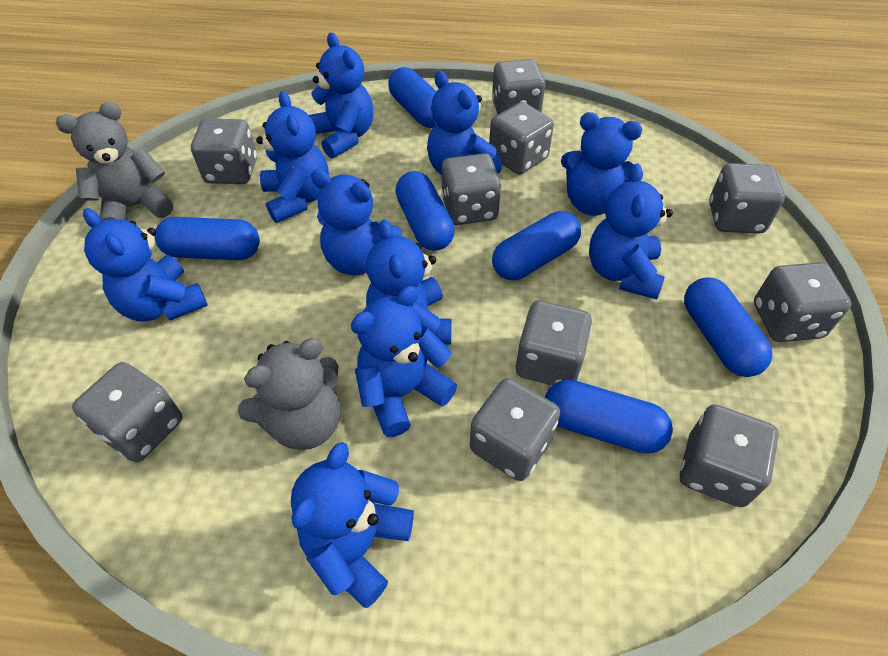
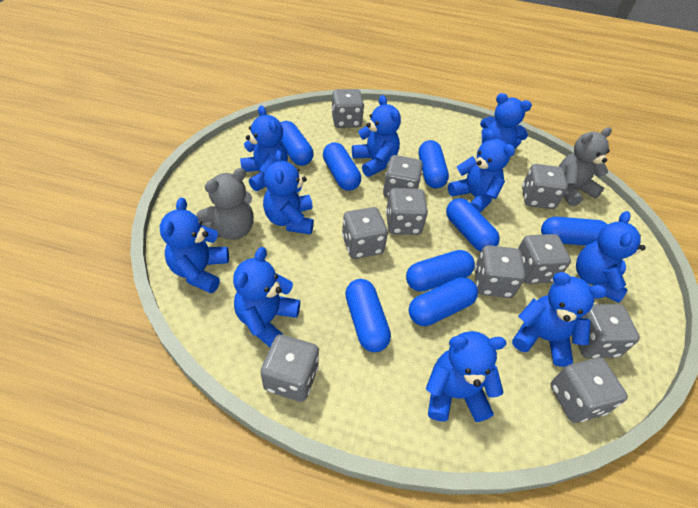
blue capsule: 6 -> 8

